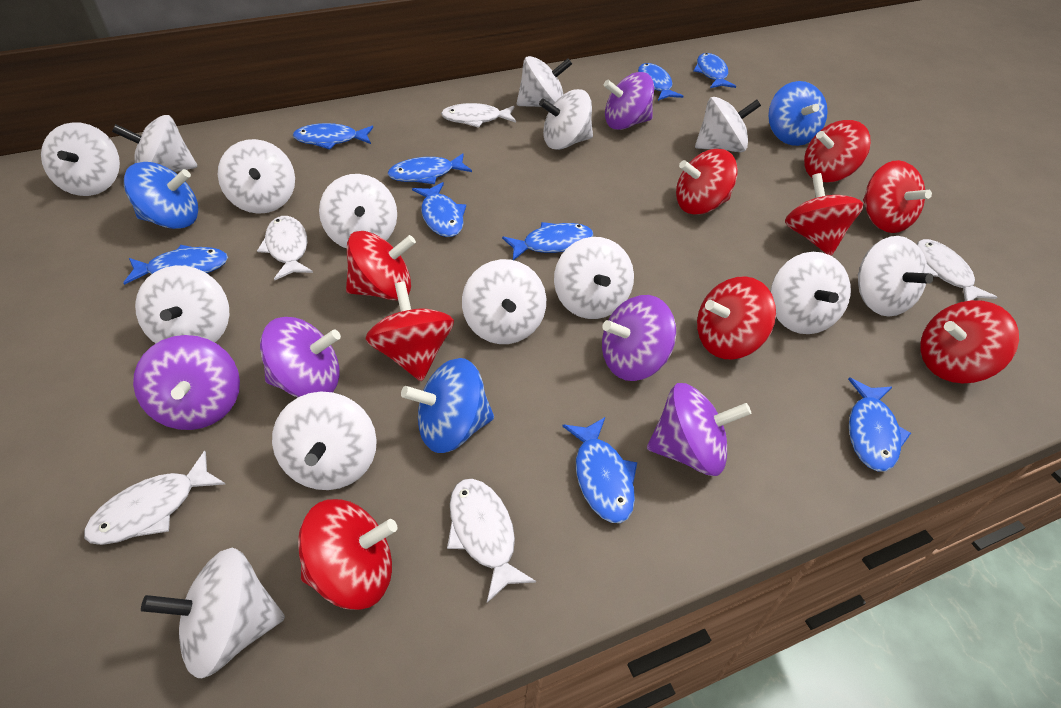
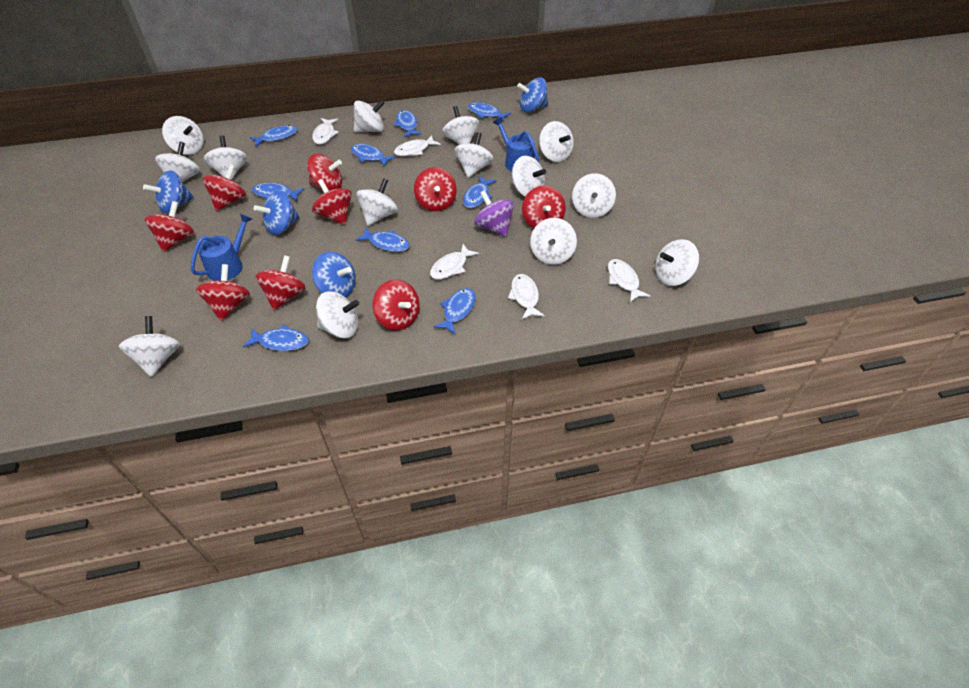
blue spinning top: 3 -> 4
blue watering can: 0 -> 2
purple spinning top: 5 -> 1

